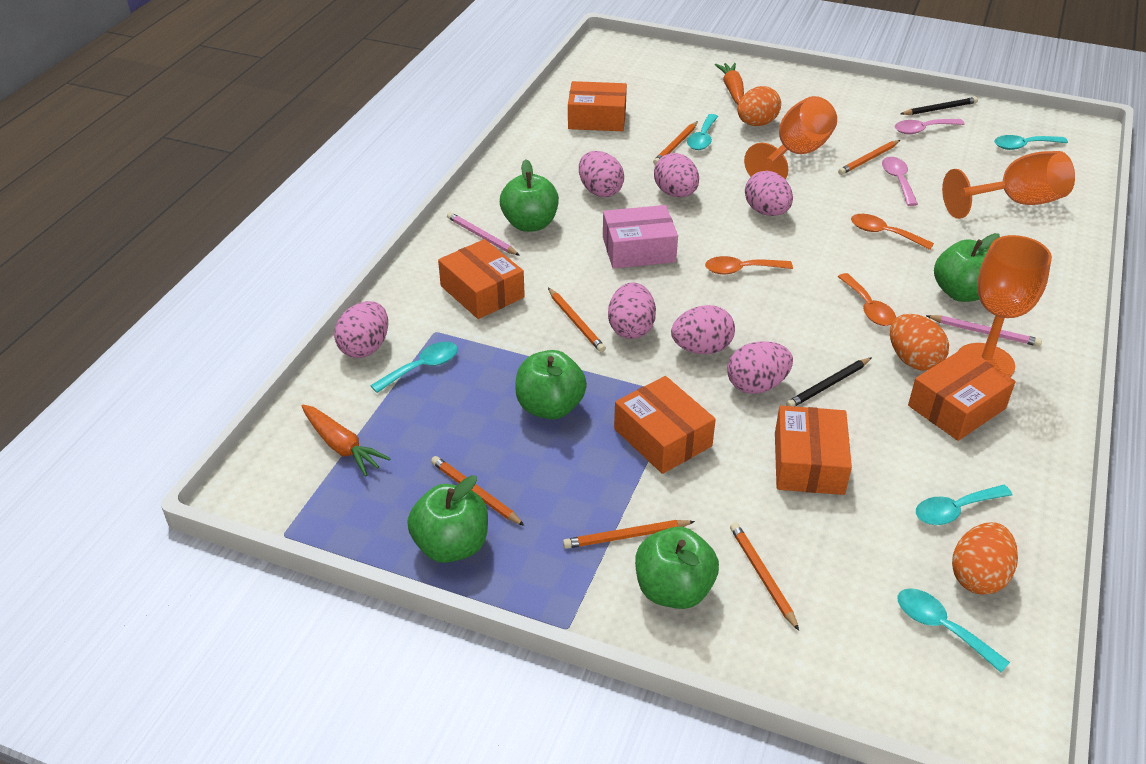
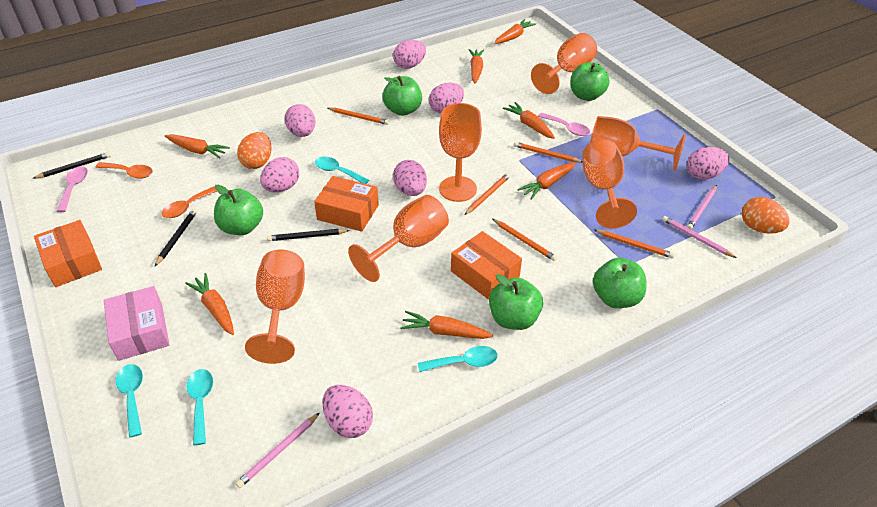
black pencil: 2 -> 3
orange box: 5 -> 3
orange carrot: 2 -> 7
orange egg: 3 -> 2
orange goblet: 3 -> 6
orange pencil: 6 -> 5
orange spoon: 3 -> 2
pink pencil: 2 -> 3
turquoise spoon: 5 -> 4

